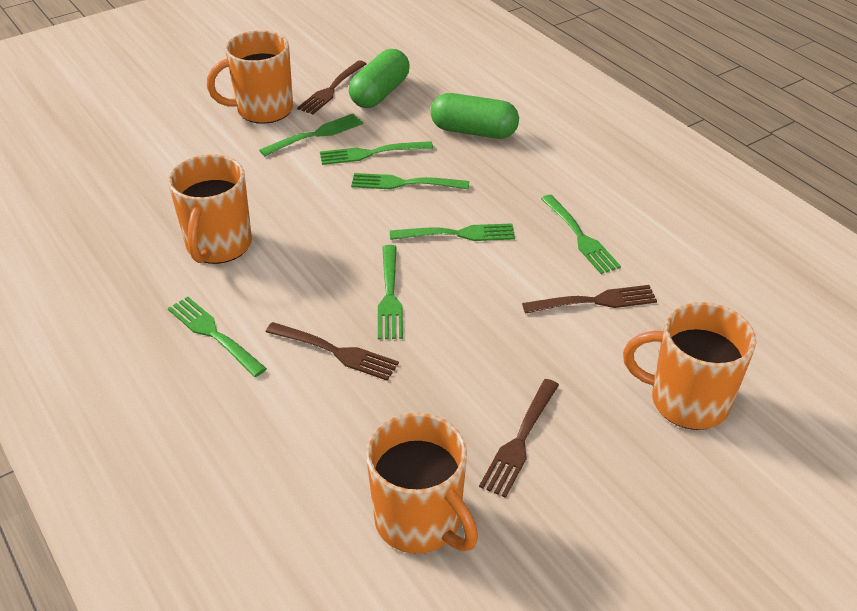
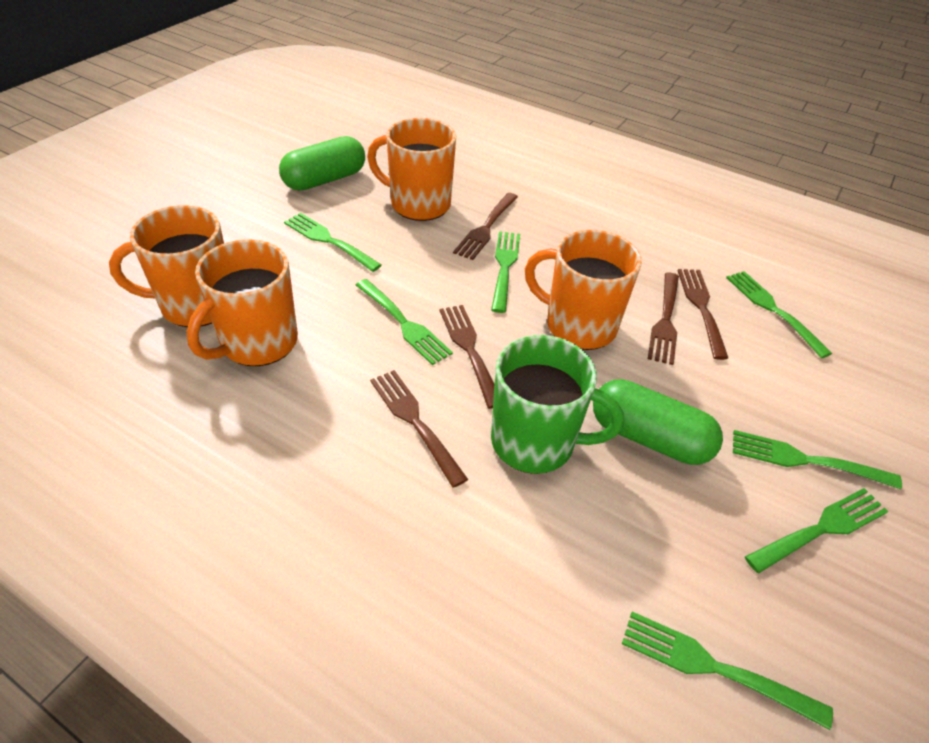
brown fork: 4 -> 5
green mug: 0 -> 1

